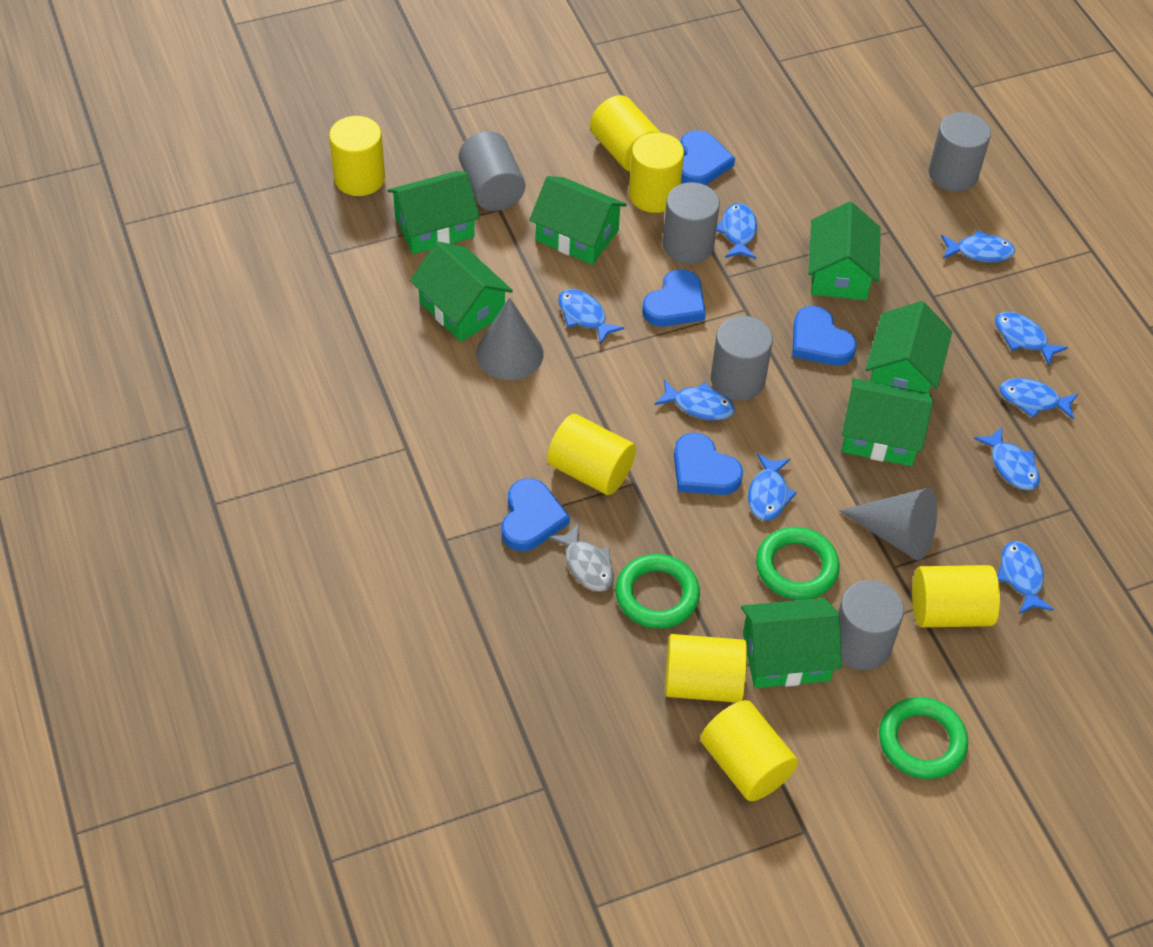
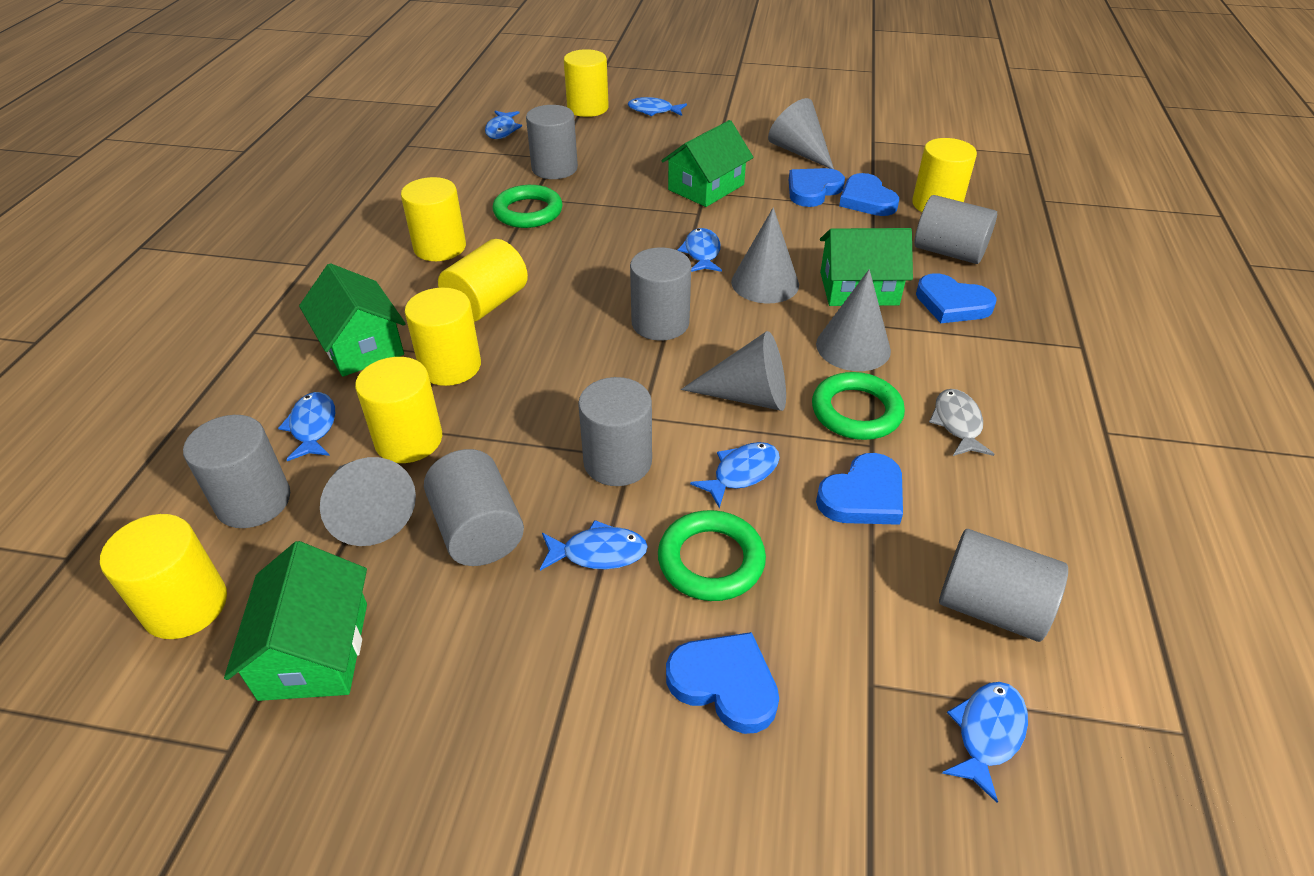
blue fish: 9 -> 7
green house: 7 -> 4
grey cone: 2 -> 5
grey cylinder: 5 -> 7

